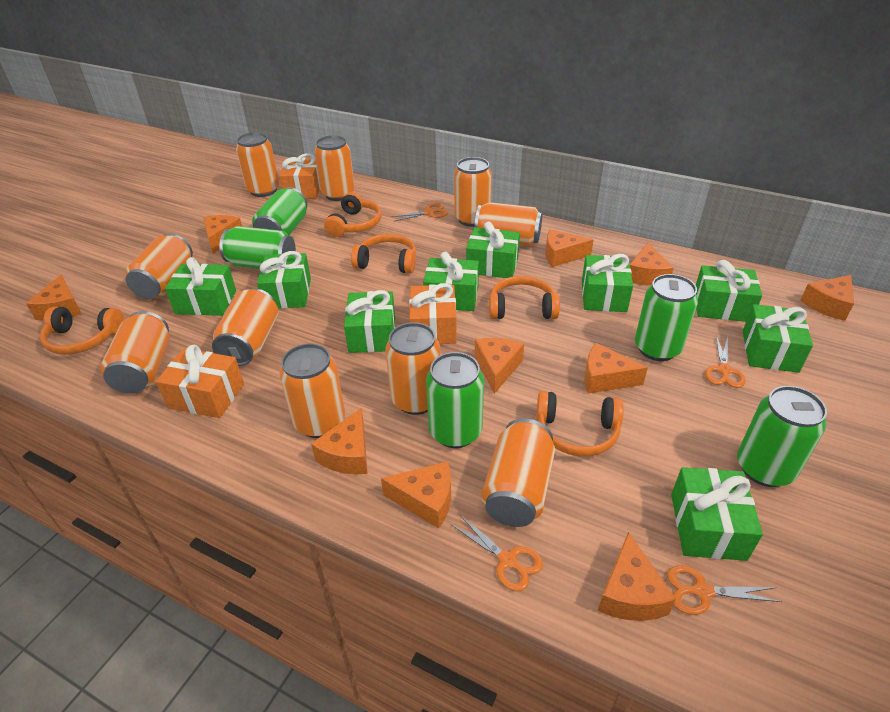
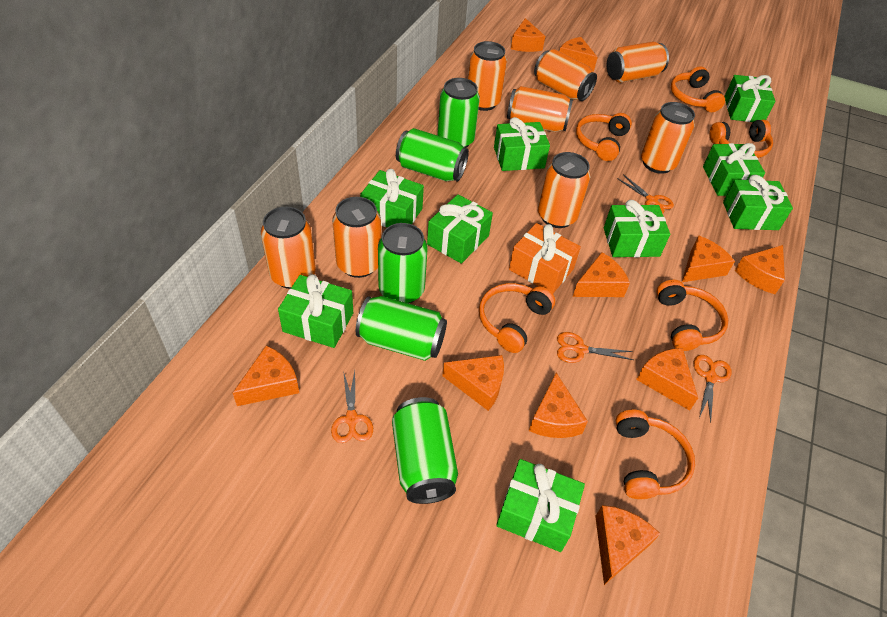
orange can: 10 -> 8
orange gift: 3 -> 1
orange headphones: 5 -> 6

